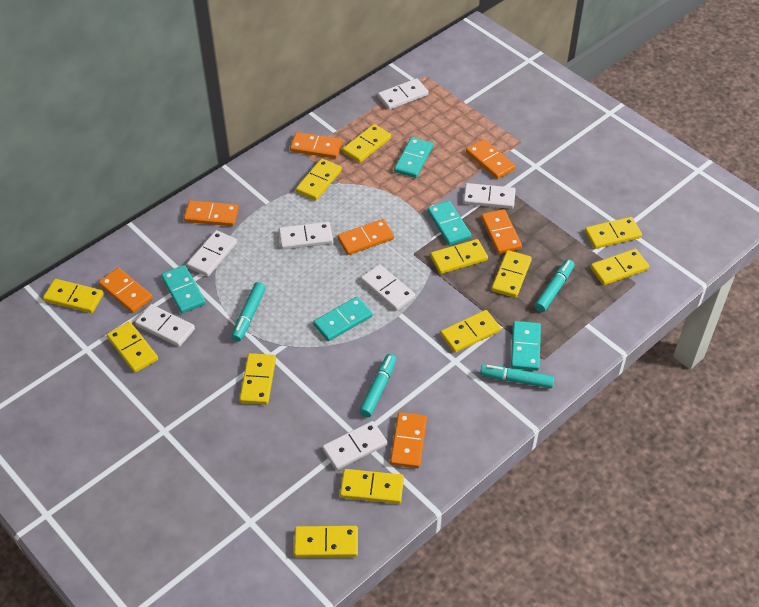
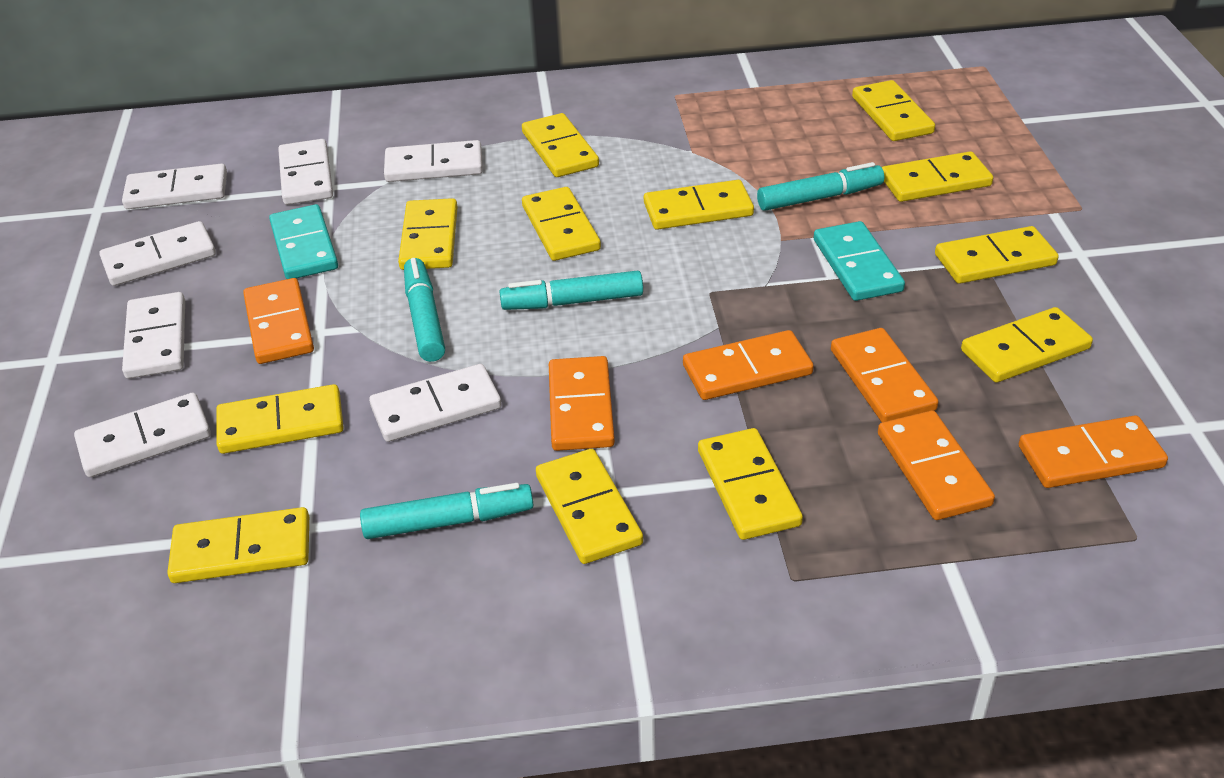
orange domino: 7 -> 6
turquoise domino: 5 -> 2

